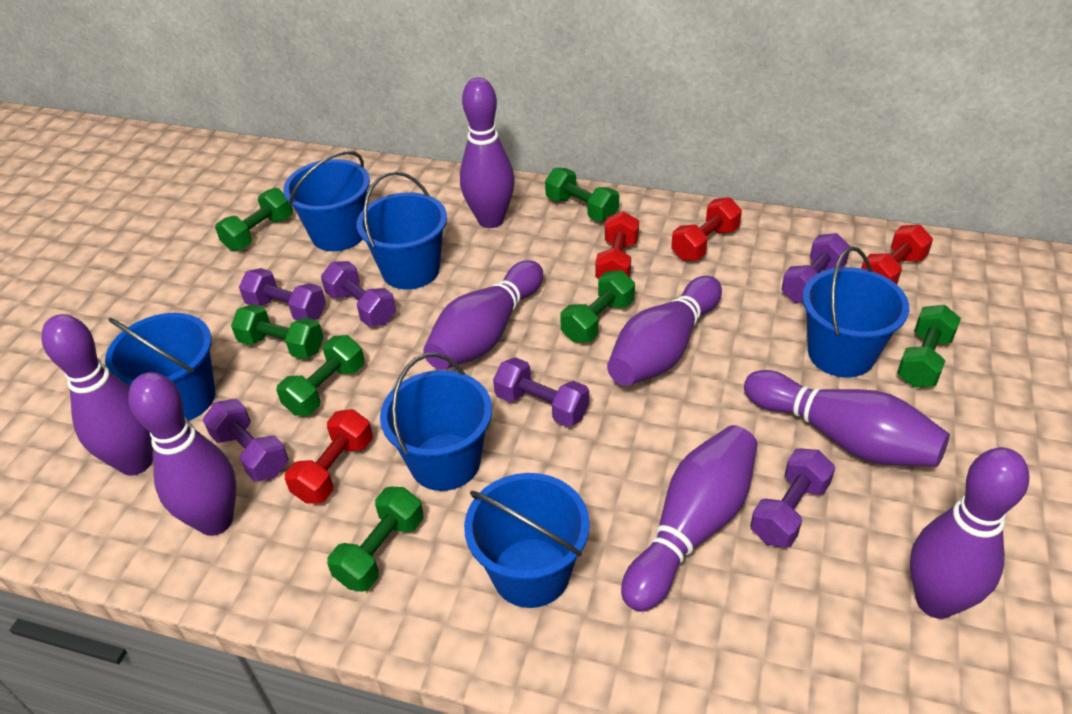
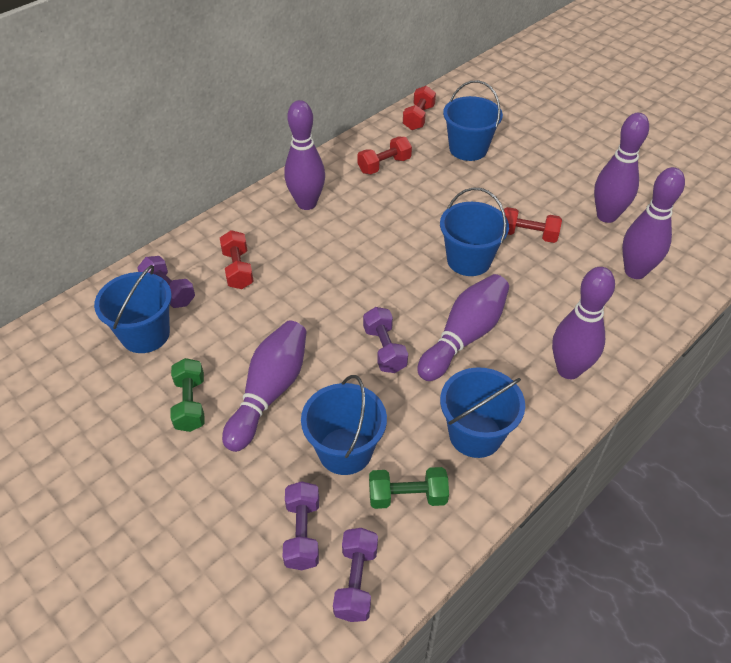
blue bucket: 6 -> 5
green dumbbell: 7 -> 2
purple bowling pin: 8 -> 6
purple dumbbell: 6 -> 4

